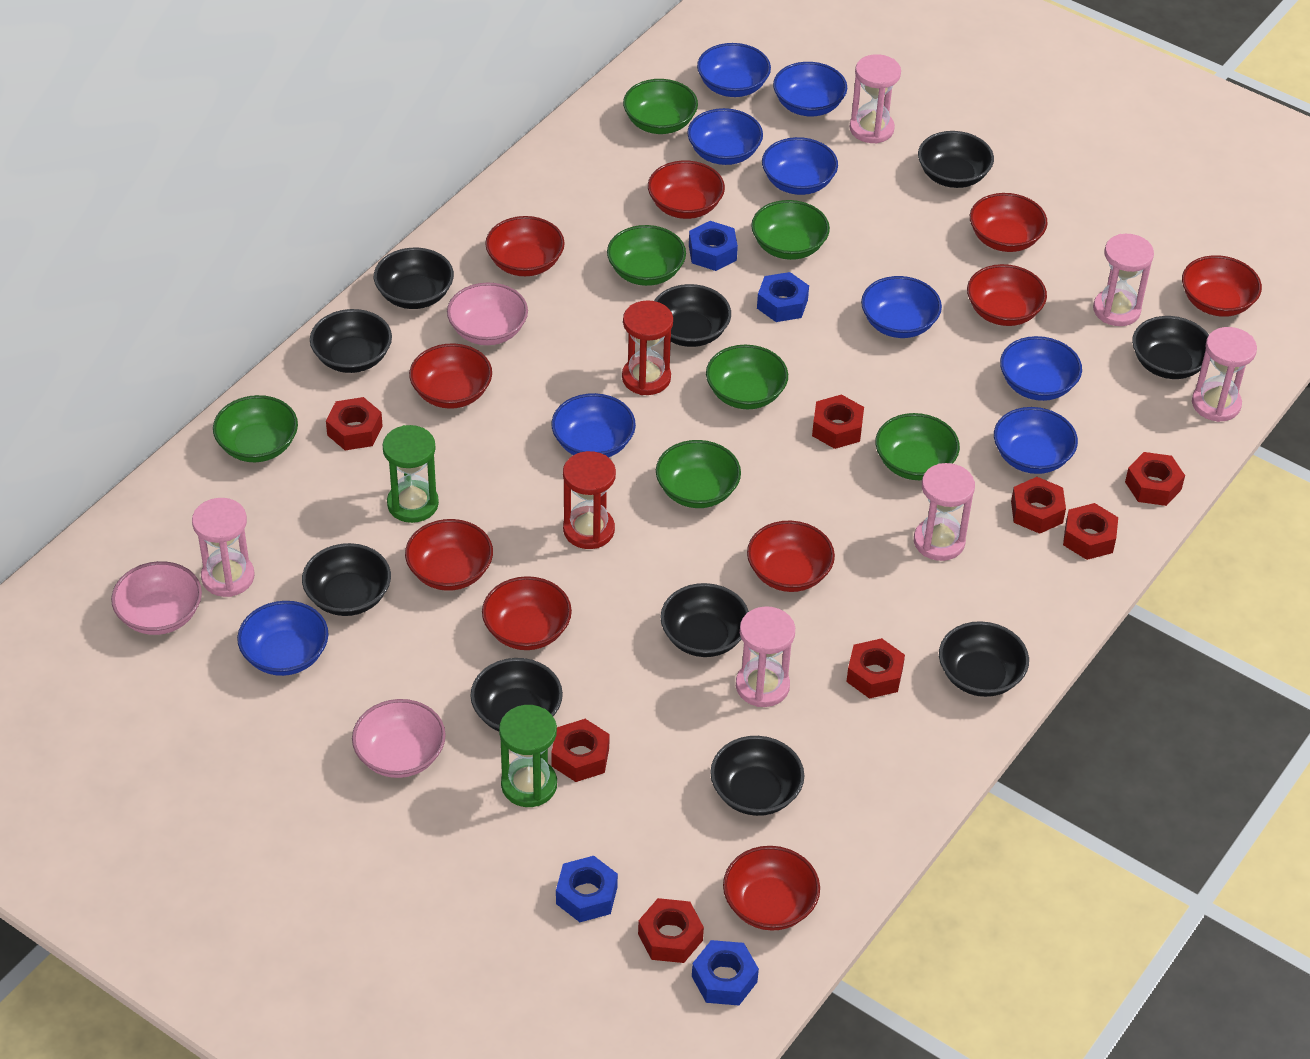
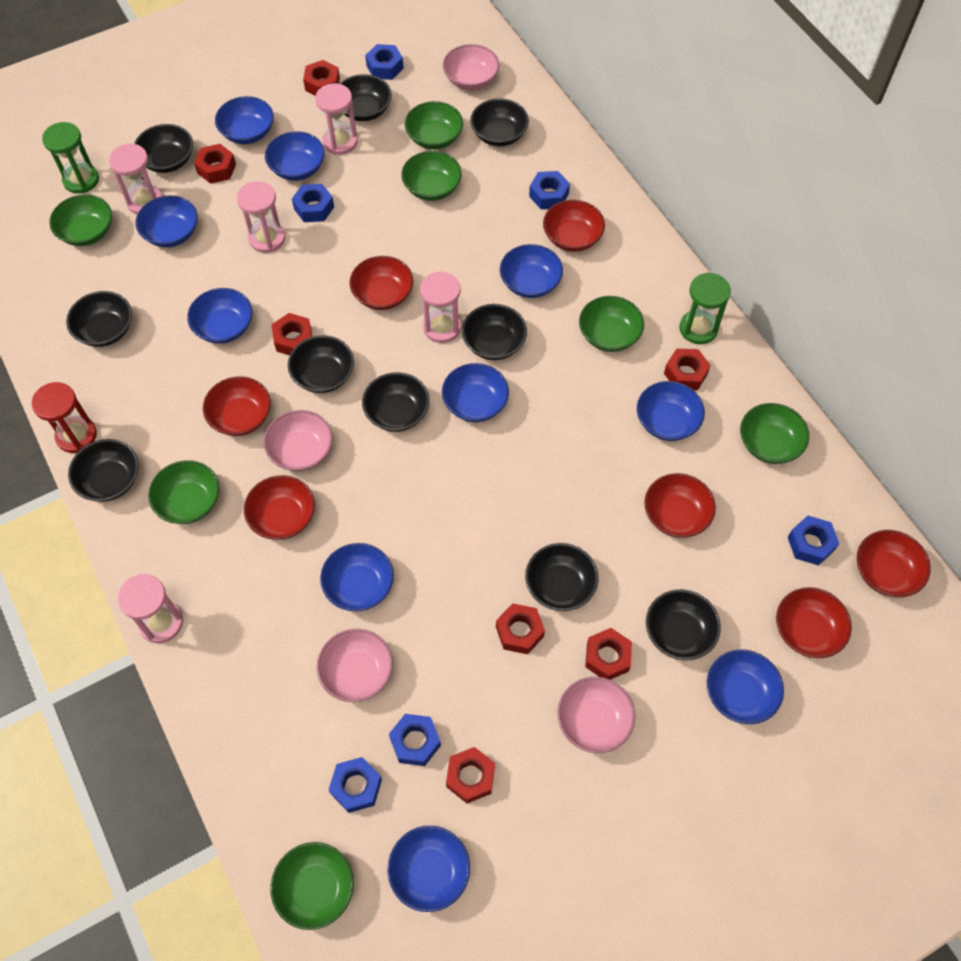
blue bowl: 9 -> 10
blue nut: 4 -> 6
pink bowl: 3 -> 4
pink hourglass: 6 -> 5
red bowl: 10 -> 7
red hourglass: 2 -> 1
red nut: 8 -> 7

